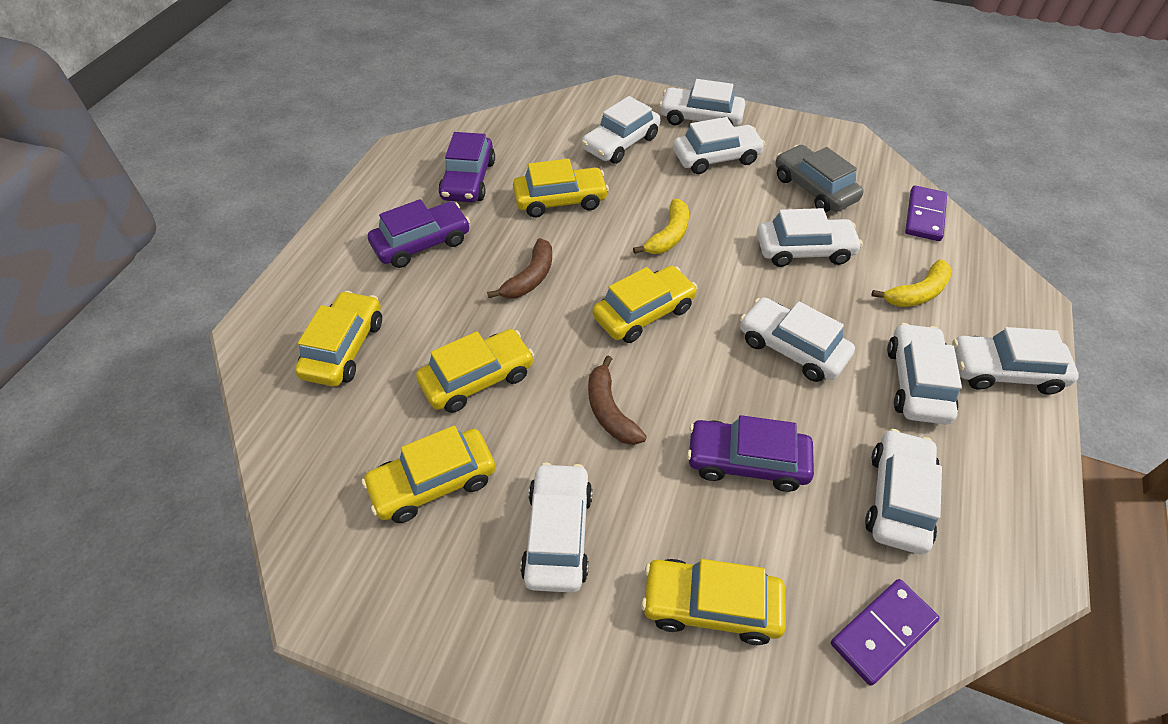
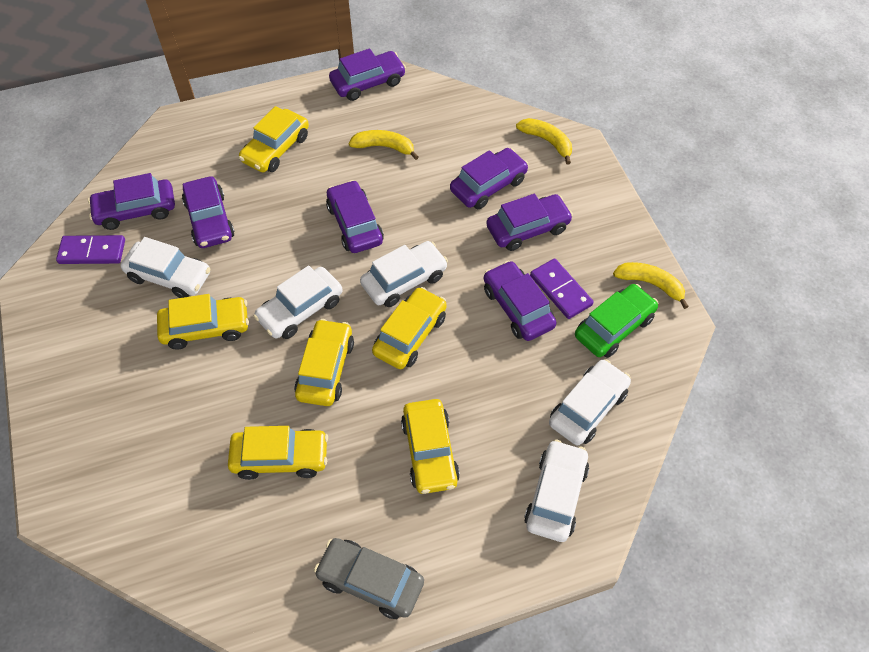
brown banana: 2 -> 0
green car: 0 -> 1
purple car: 3 -> 7
white car: 9 -> 5
yellow banana: 2 -> 3

